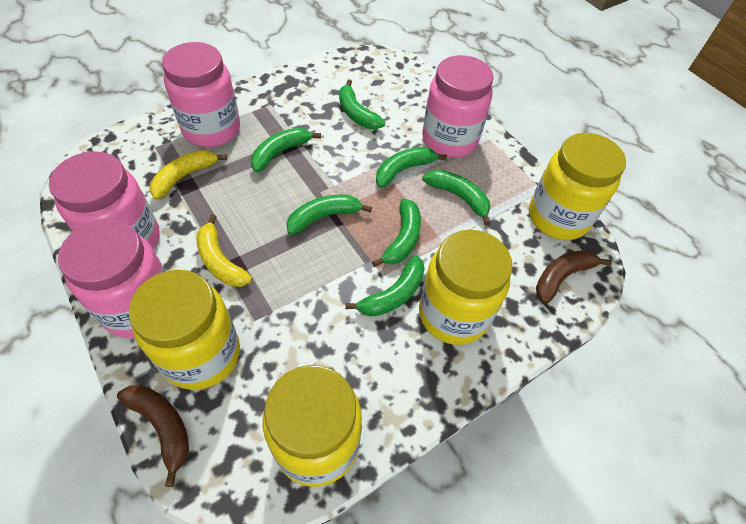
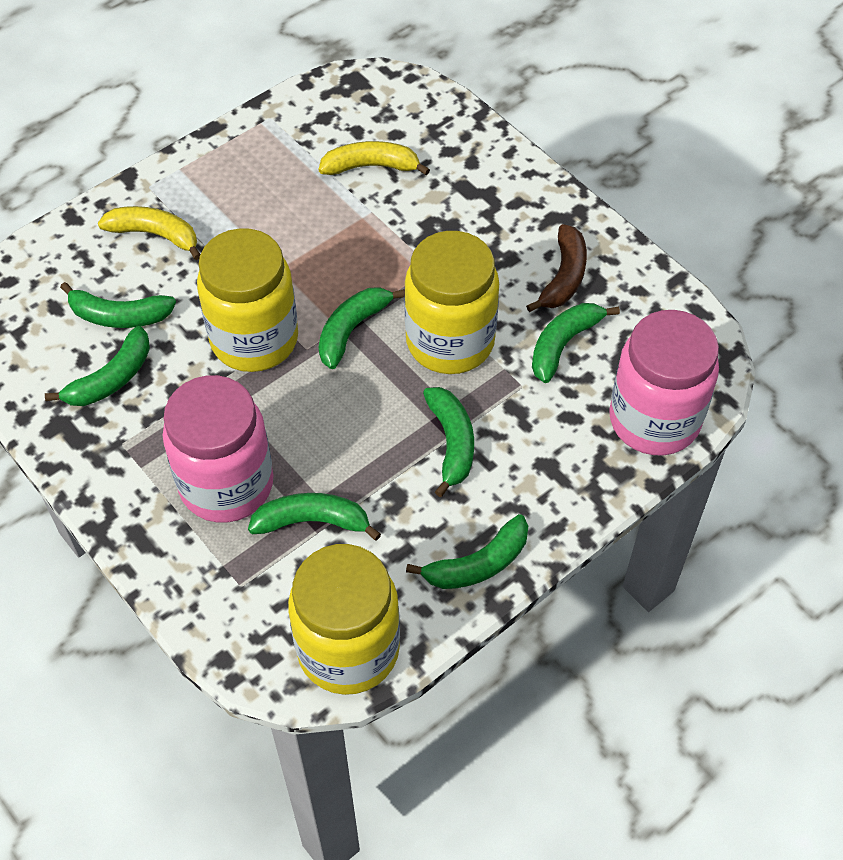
brown banana: 2 -> 1
pink jar: 4 -> 2
yellow jar: 4 -> 3

